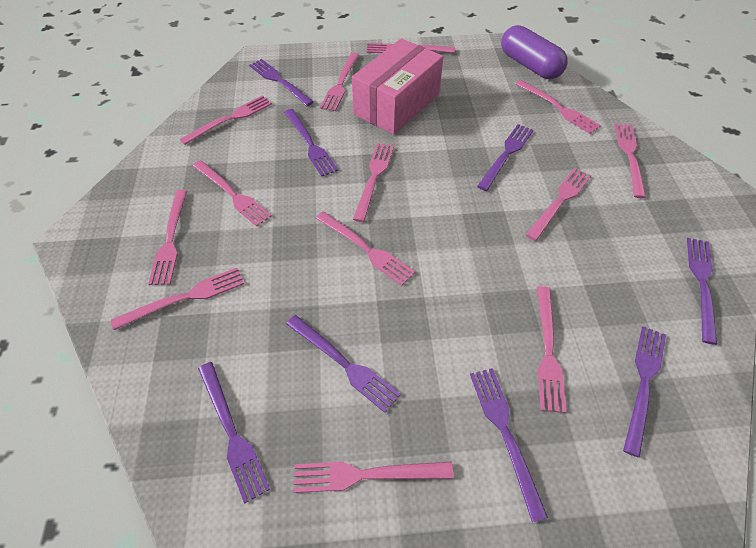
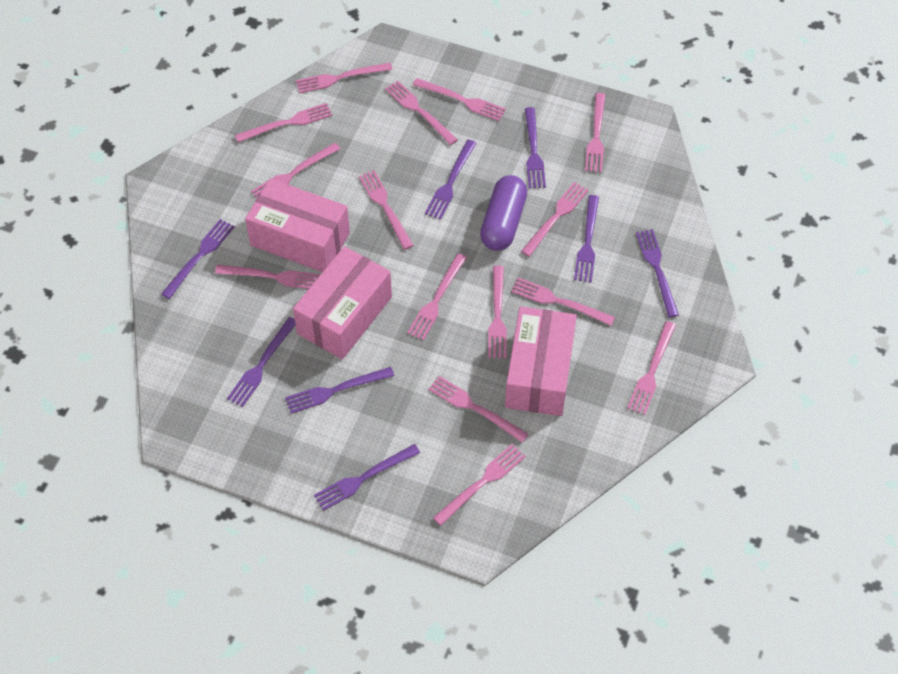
pink box: 1 -> 3
pink fork: 13 -> 15

